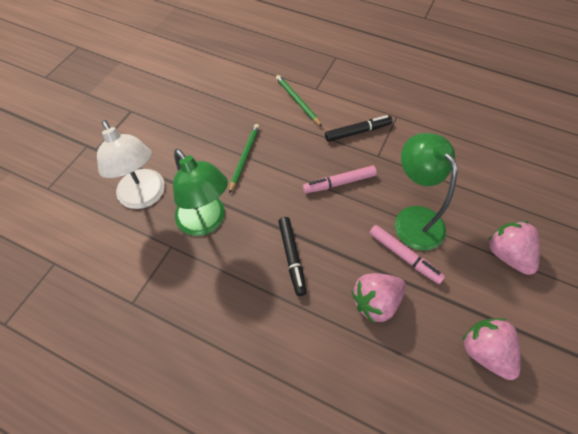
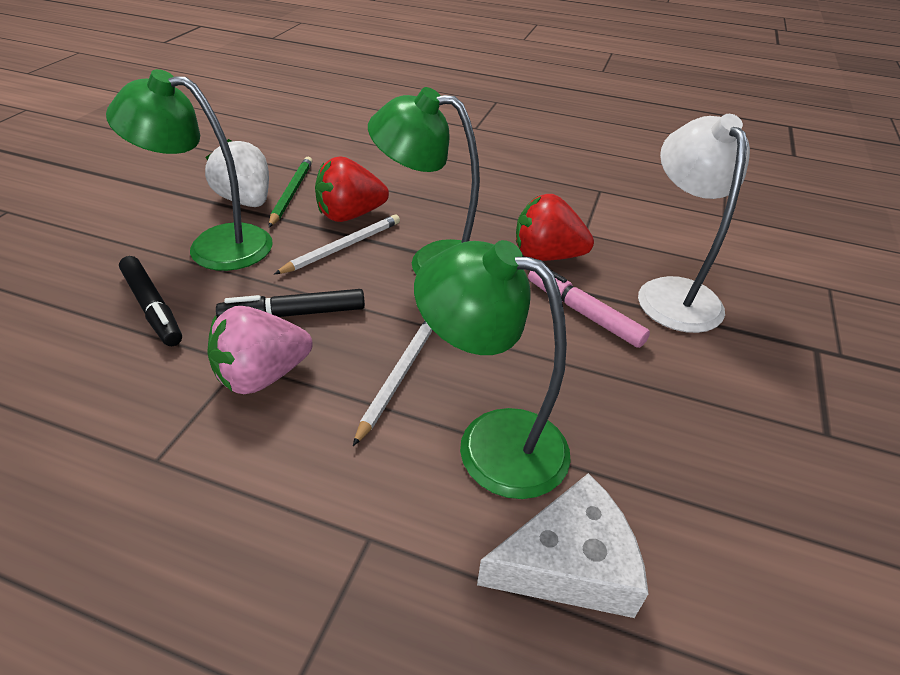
green lamp: 2 -> 3
green pencil: 2 -> 1
pink marker: 2 -> 1
pink strawberry: 3 -> 1
red strawberry: 0 -> 2
white cheese: 0 -> 1
white pencil: 0 -> 2
white strawberry: 0 -> 1

